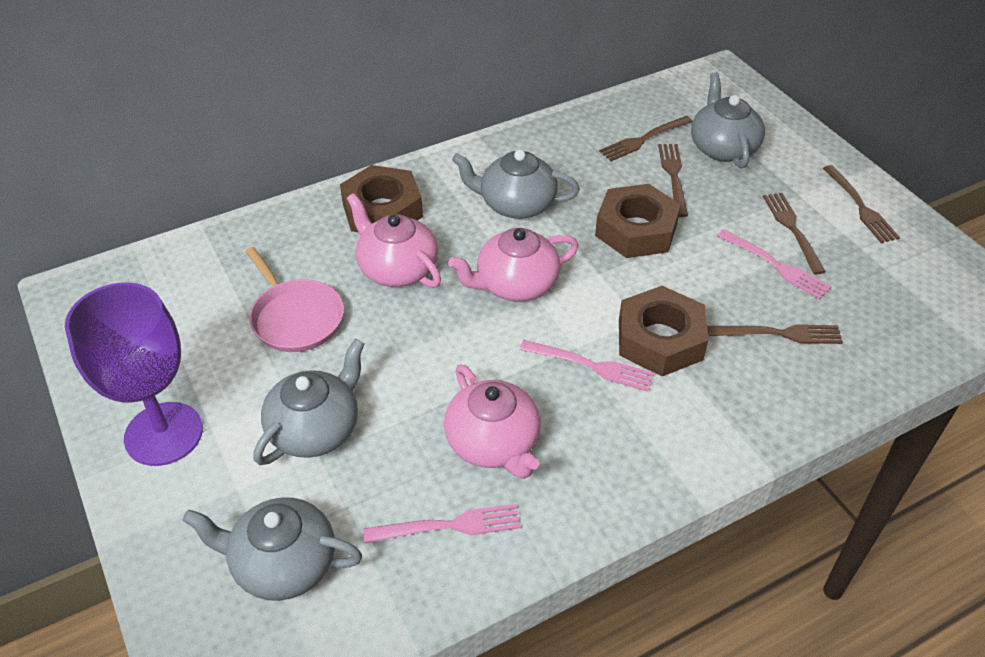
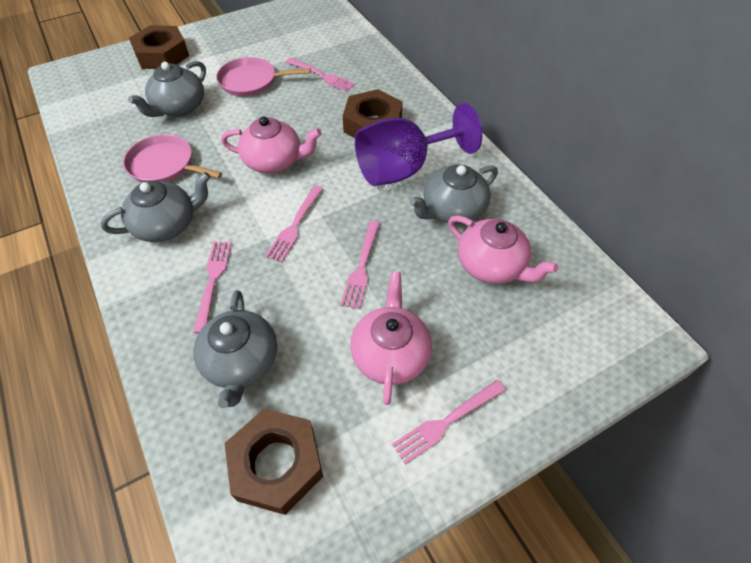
brown fork: 5 -> 0
pink fork: 3 -> 5
pink pan: 1 -> 2

